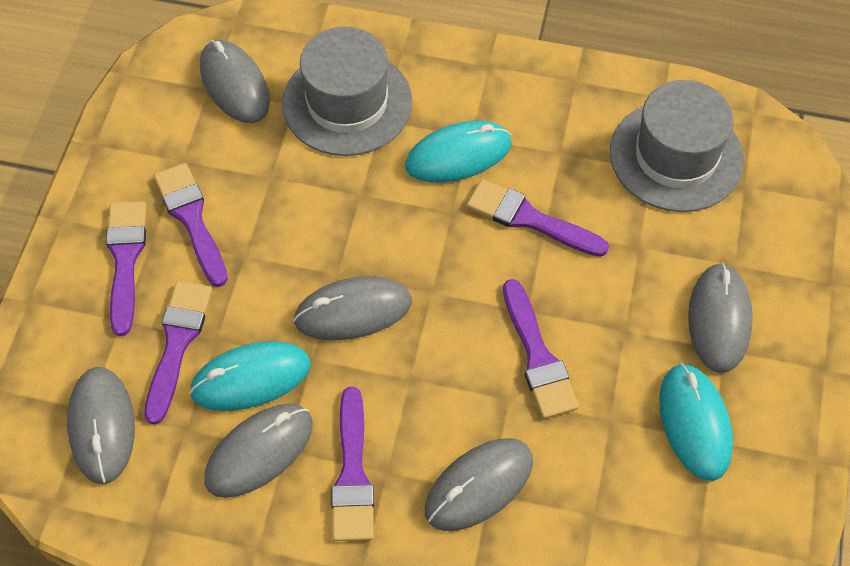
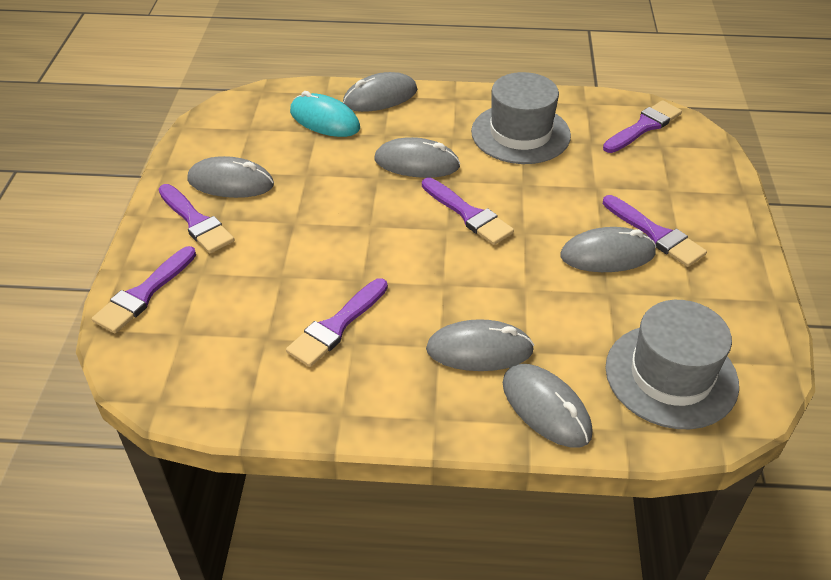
turquoise mouse: 3 -> 1

